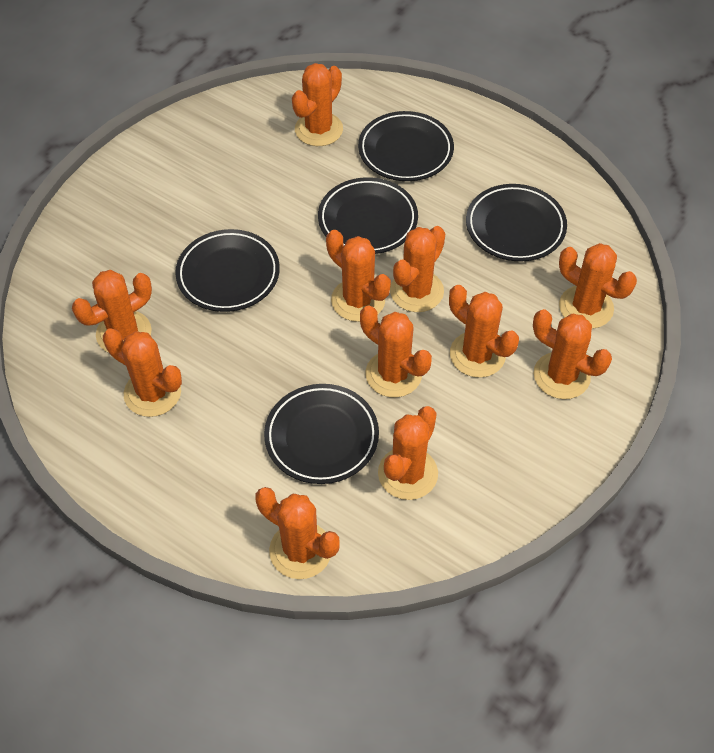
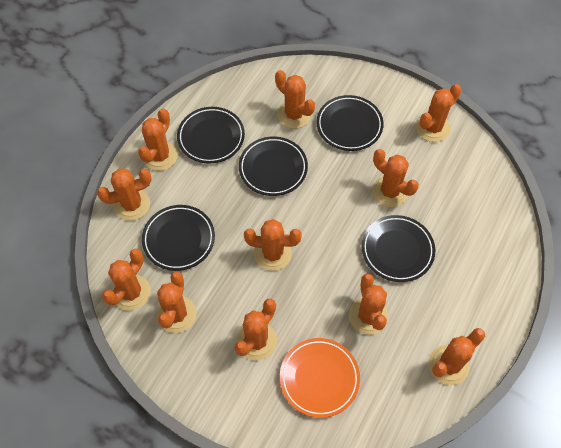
orange plate: 0 -> 1

